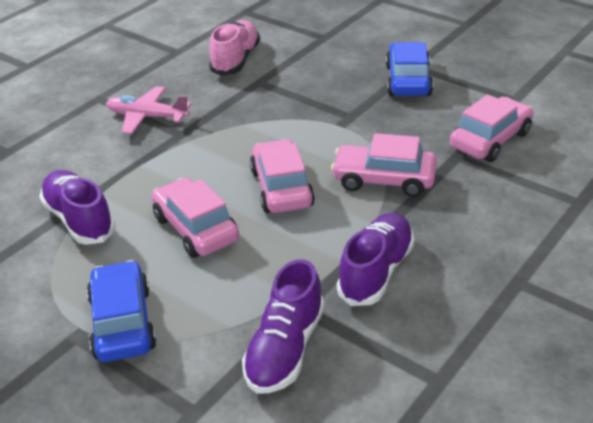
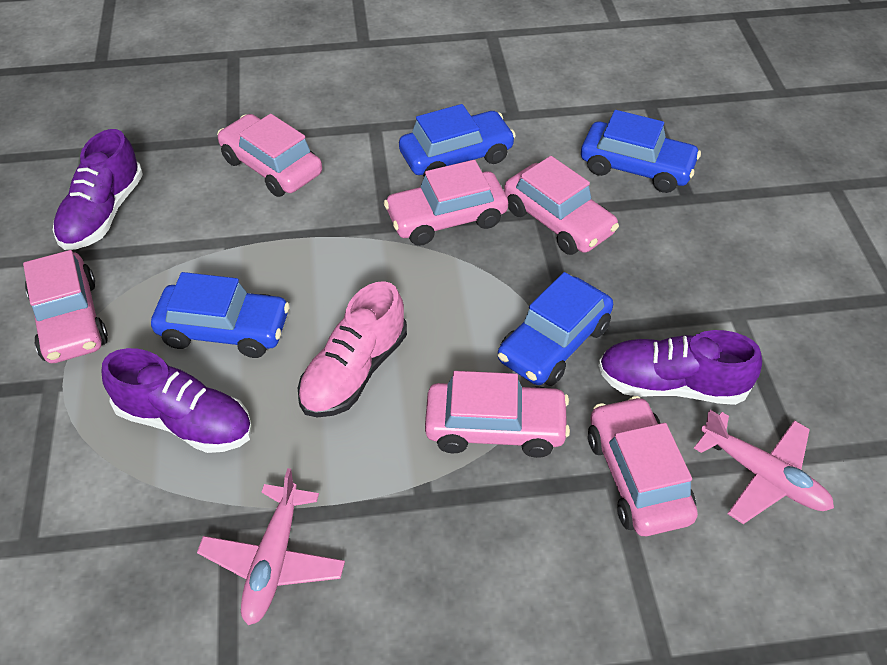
blue car: 2 -> 4
pink car: 4 -> 6
pink plane: 1 -> 2

